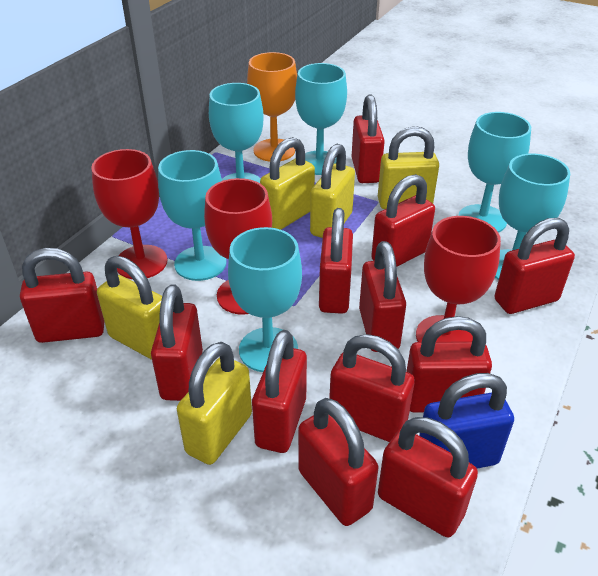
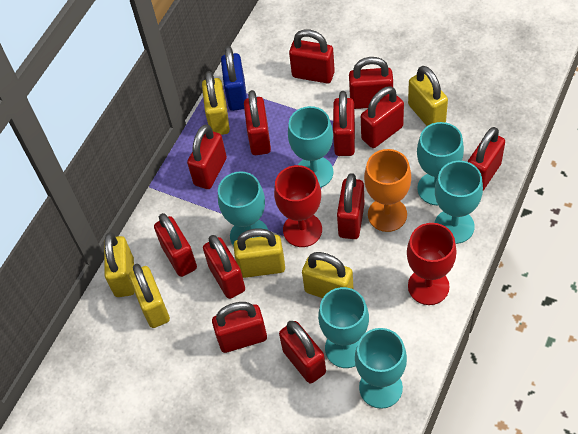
red goblet: 3 -> 2
yellow padlock: 5 -> 6

